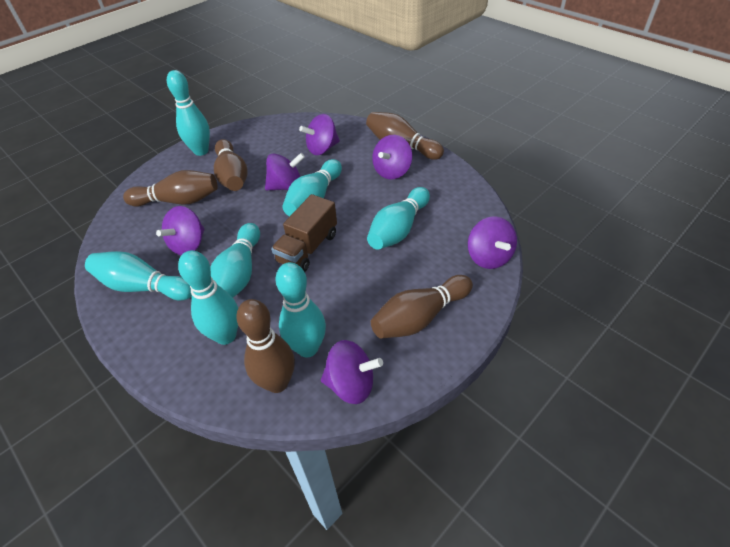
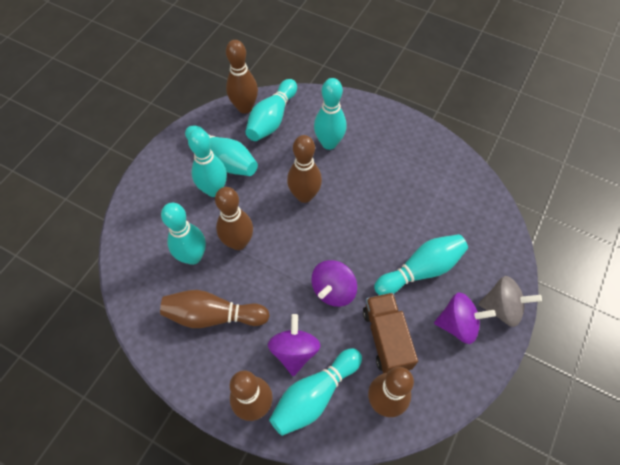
brown bowling pin: 5 -> 6
grey spinning top: 0 -> 1
purple spinning top: 6 -> 3

